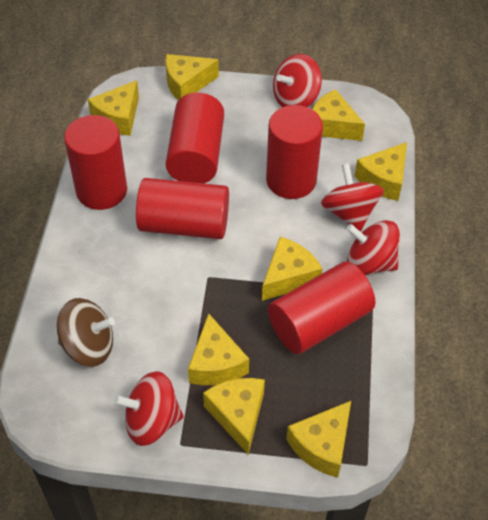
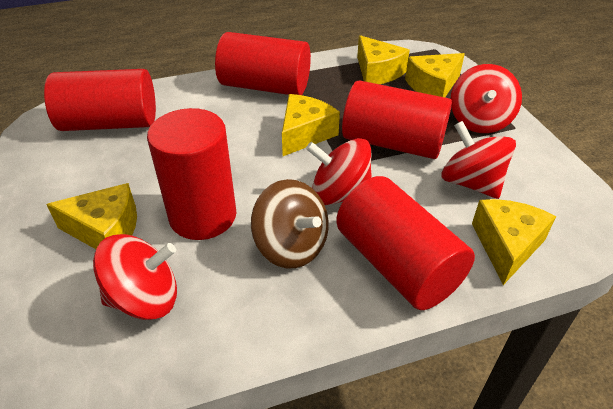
yellow cheese: 8 -> 5

